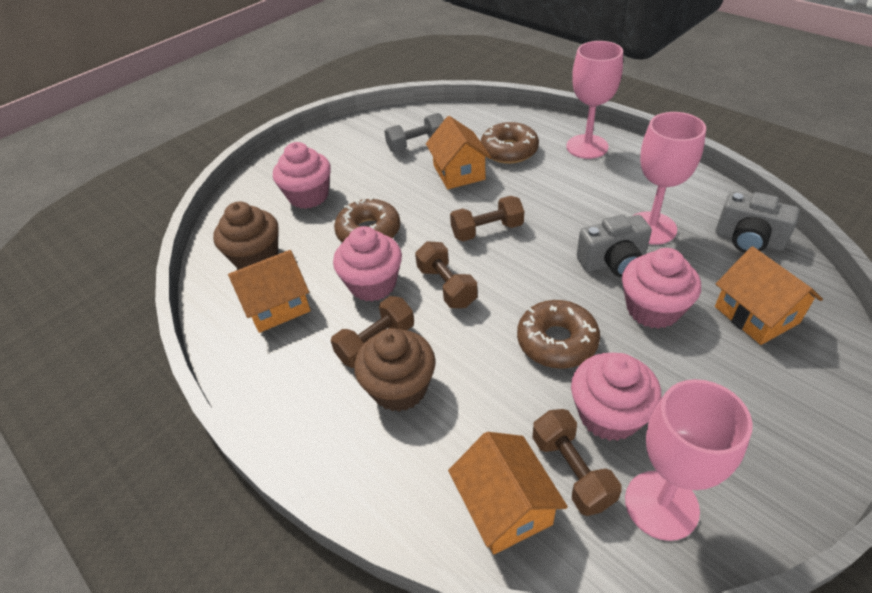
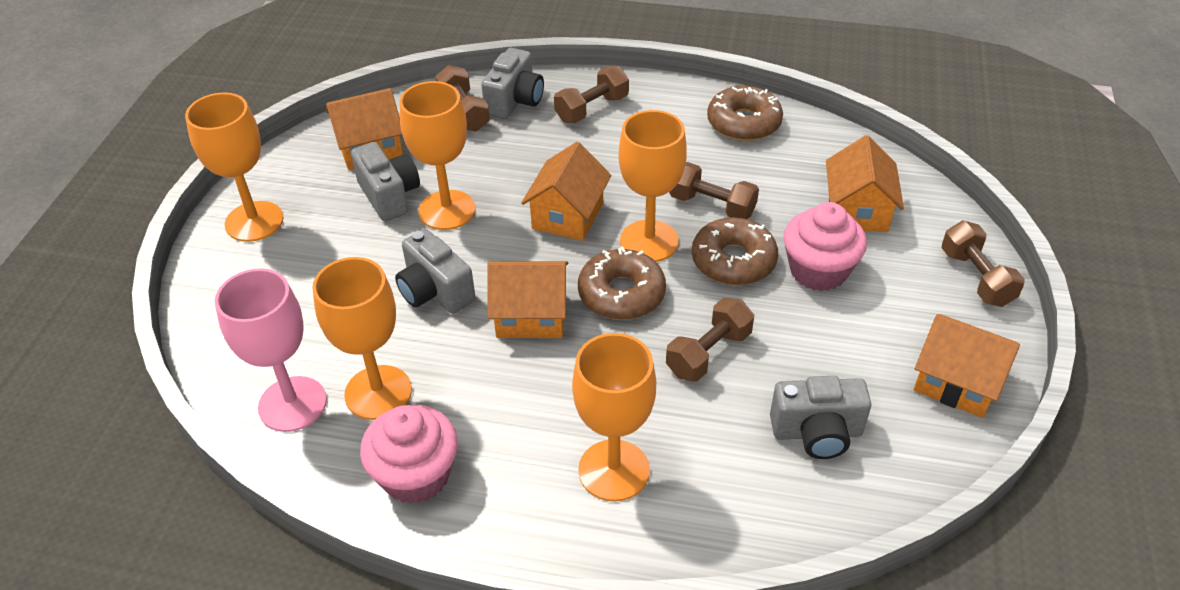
brown cupcake: 2 -> 0
brown dumbbell: 4 -> 5
grey camera: 2 -> 4
grey dumbbell: 1 -> 0
orange goblet: 0 -> 5
orange house: 4 -> 5
pink cupcake: 4 -> 2
pink goblet: 3 -> 1

